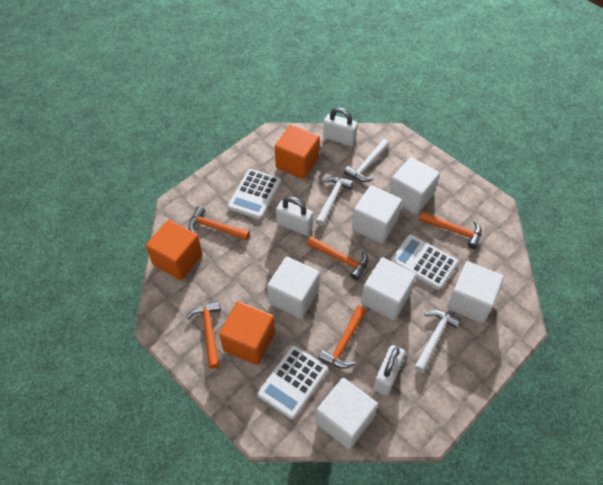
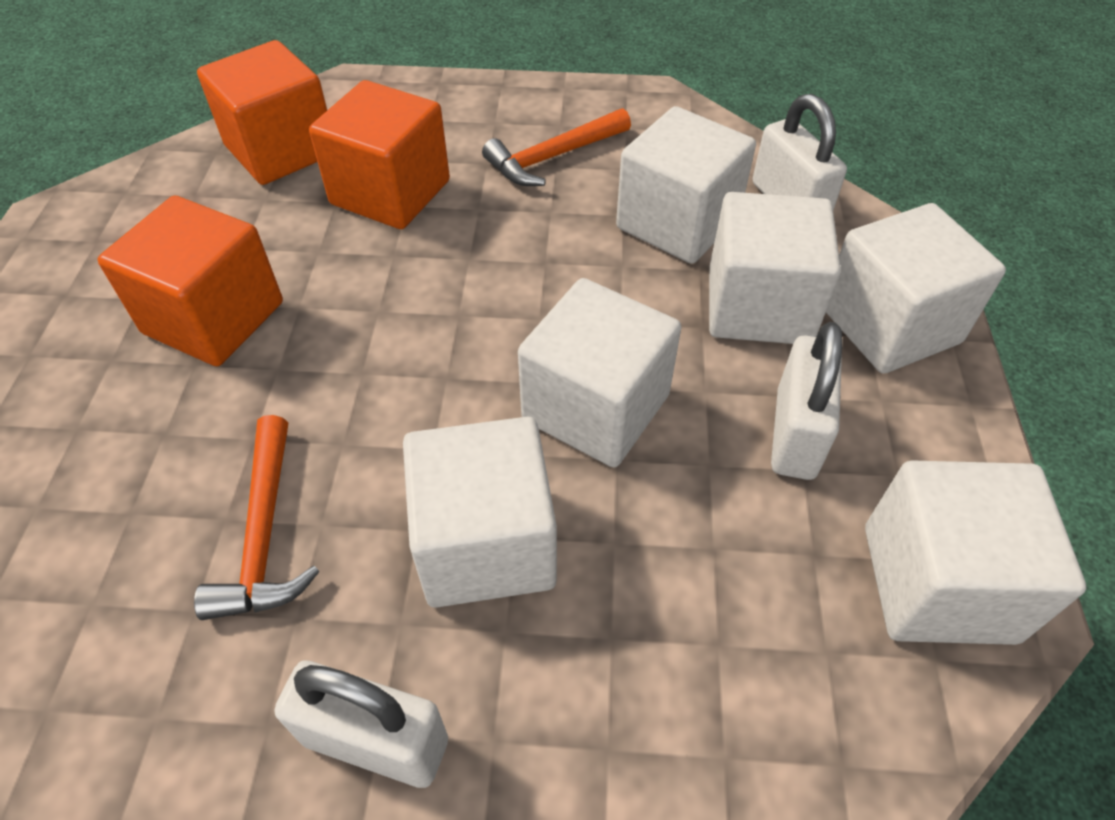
orange hammer: 5 -> 2
white calculator: 3 -> 0
white hammer: 3 -> 0

